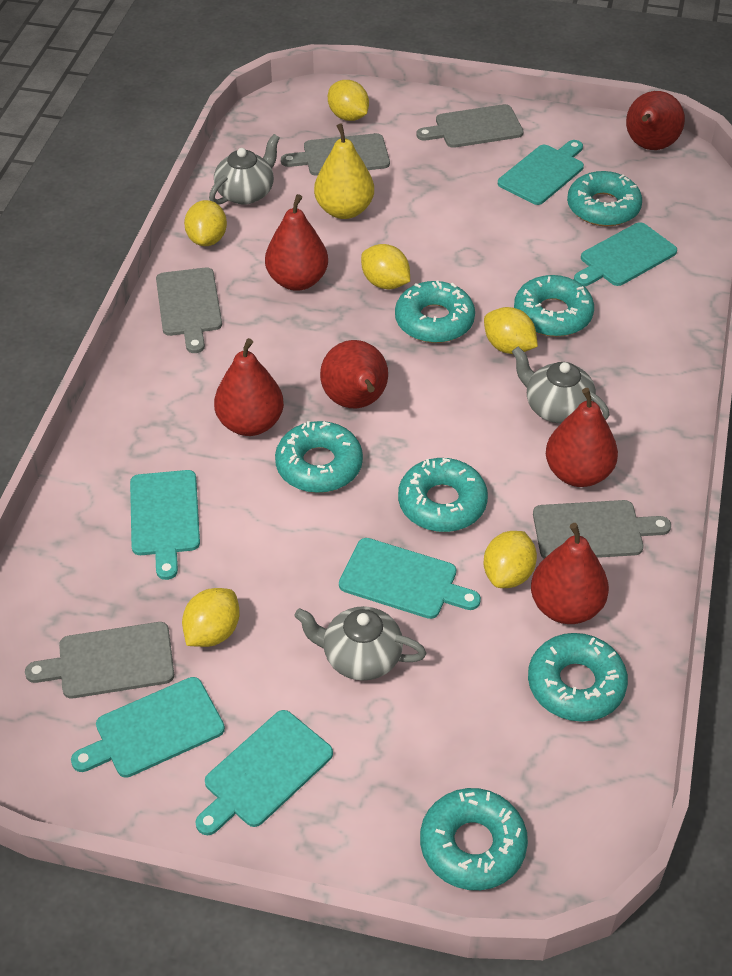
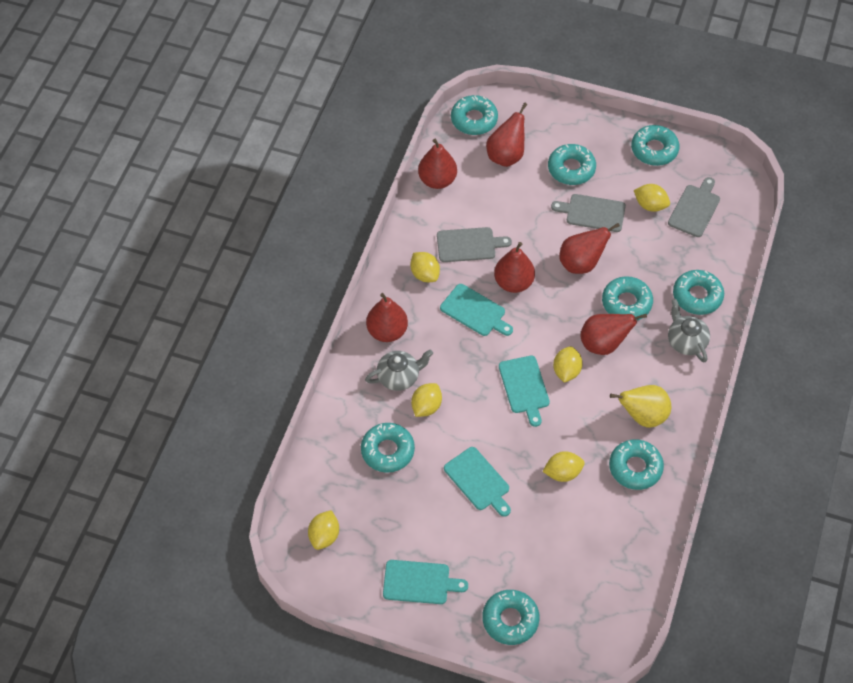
grey cutting board: 5 -> 3
grey teapot: 3 -> 2
turquoise cutting board: 6 -> 4
turquoise donut: 7 -> 8

